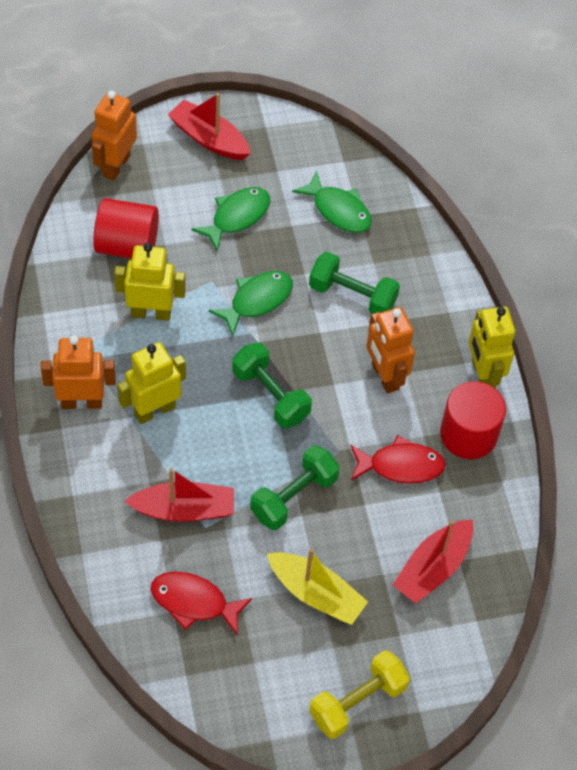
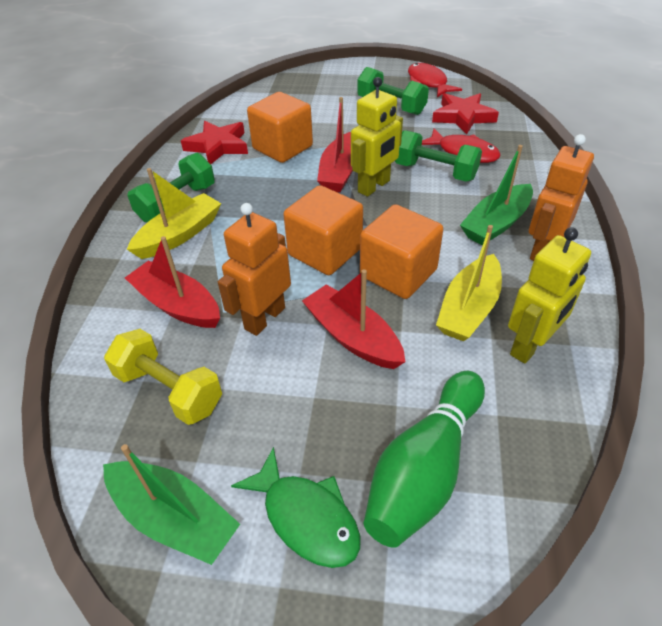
green boat: 0 -> 2
green bowling pin: 0 -> 1
green fish: 3 -> 1
orange cube: 0 -> 3
orange robot: 3 -> 2
red cylinder: 2 -> 0
red star: 0 -> 2
yellow boat: 1 -> 2
yellow robot: 3 -> 2

